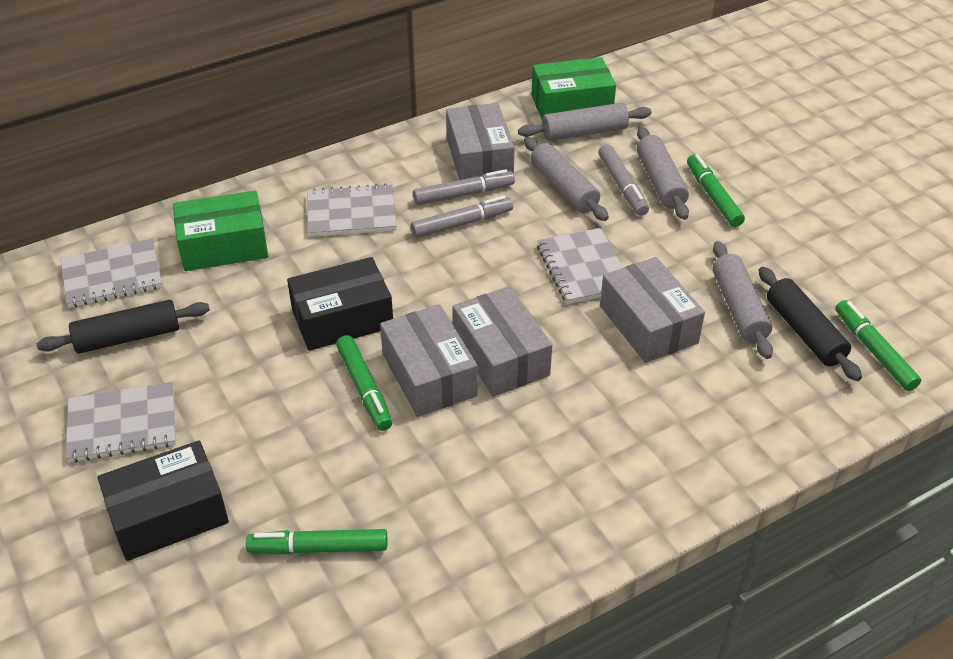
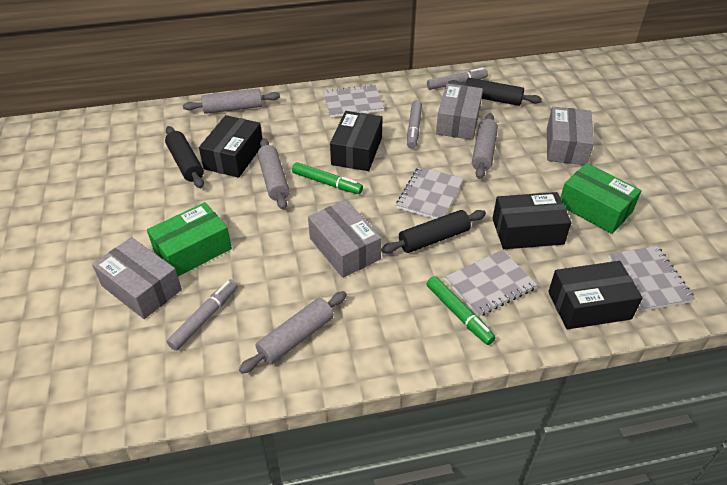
black box: 2 -> 4
black rolling pin: 2 -> 3
green marker: 4 -> 2

